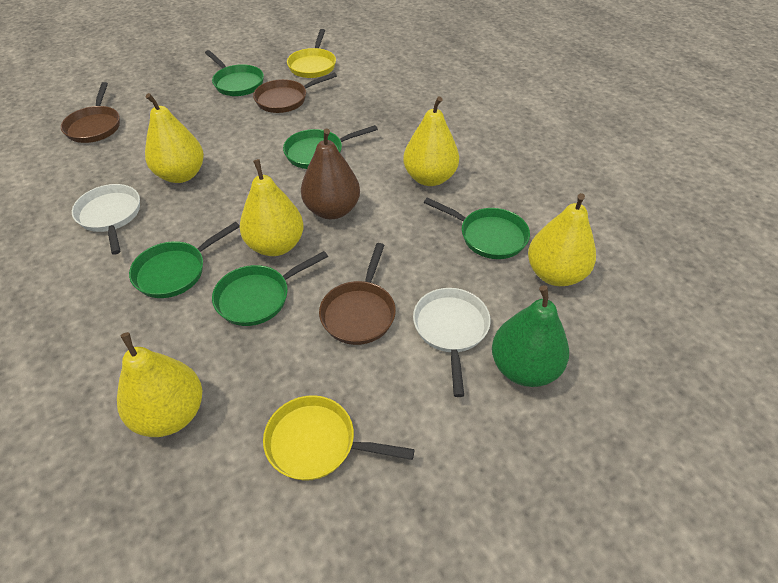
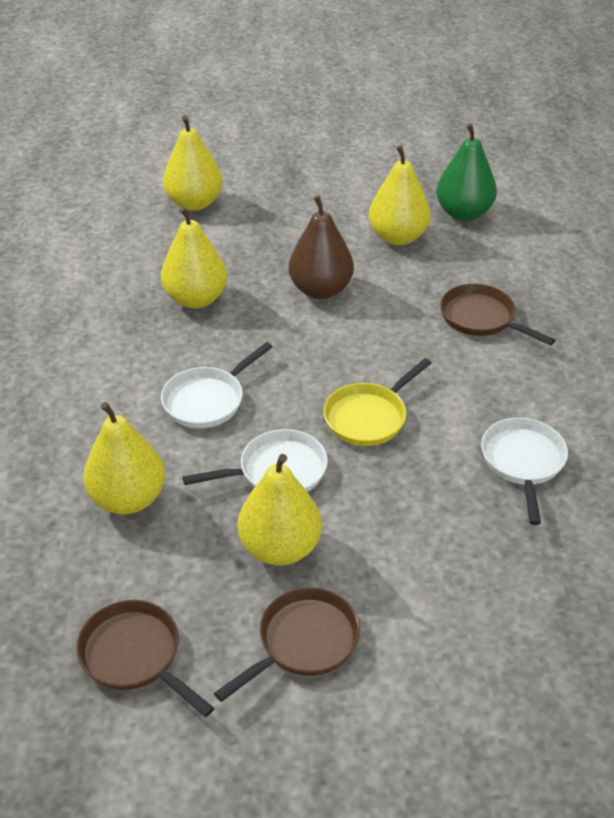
green pan: 5 -> 0
white pan: 2 -> 3
yellow pan: 2 -> 1

